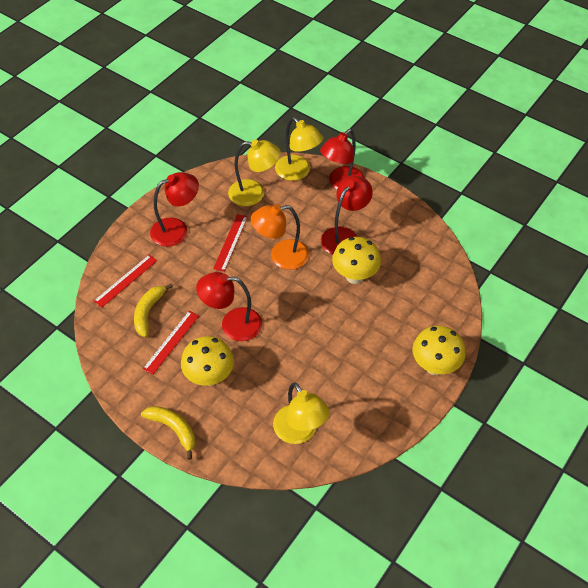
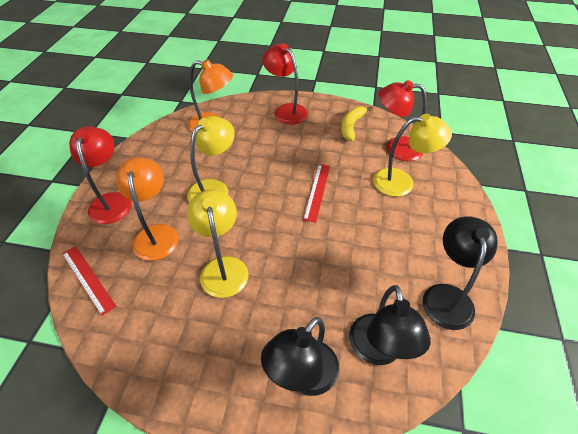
black lamp: 0 -> 3
orange lamp: 1 -> 2
red lamp: 4 -> 3
red ruler: 3 -> 2
yellow banana: 2 -> 1
yellow mushroom: 3 -> 0

